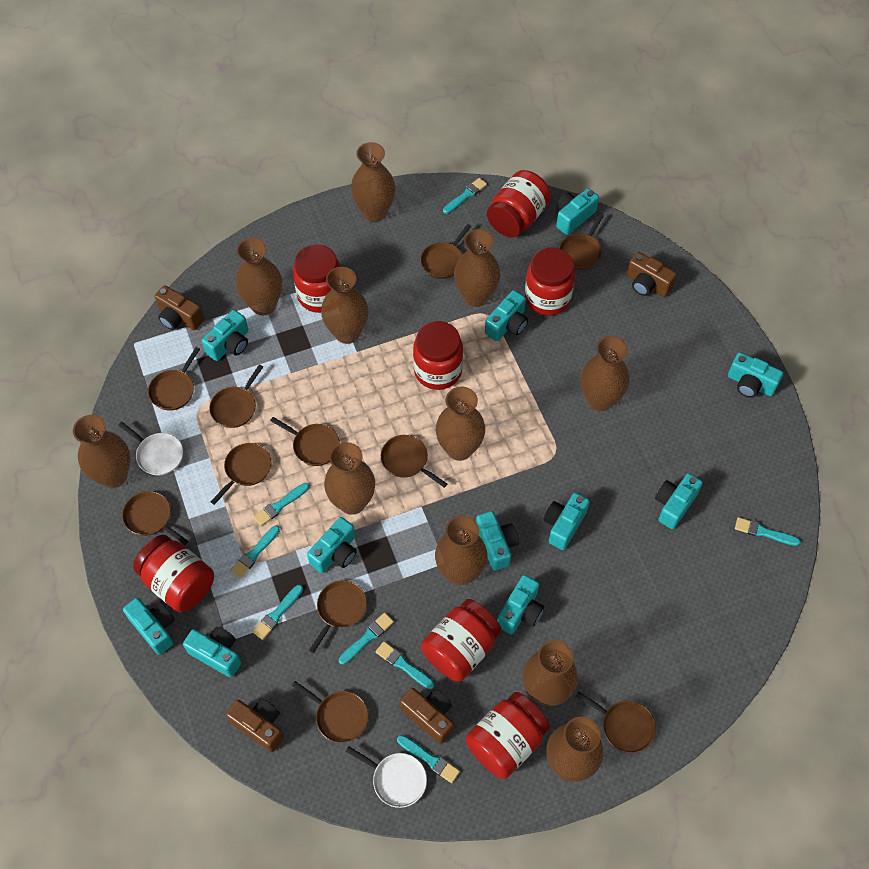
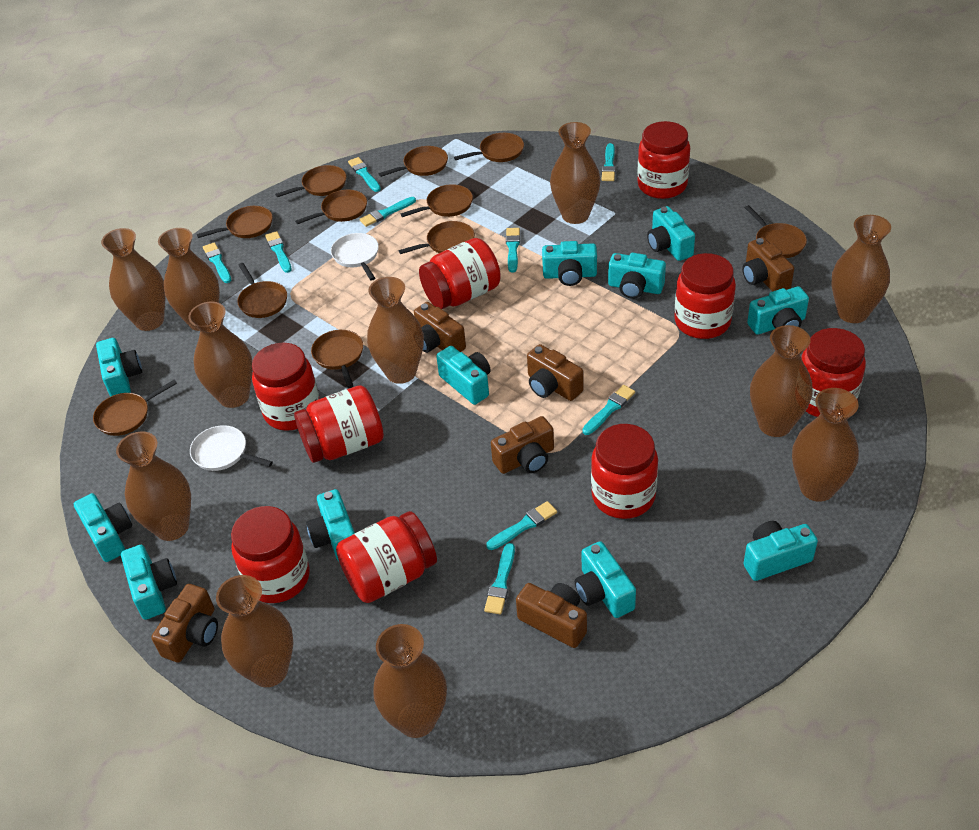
brown camera: 4 -> 6
red jar: 7 -> 9
turquoise brush: 8 -> 9

